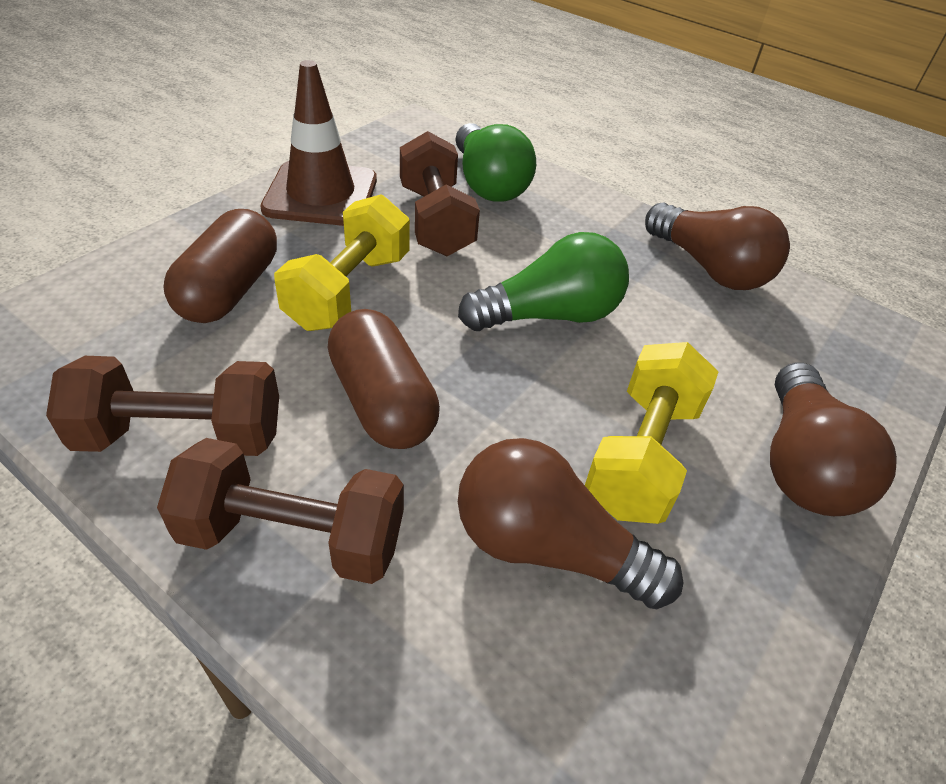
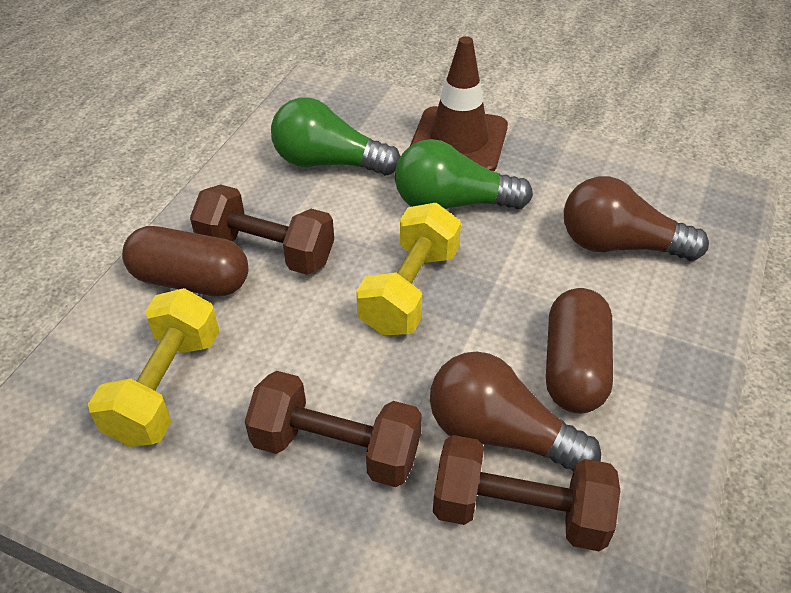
brown light bulb: 3 -> 2

